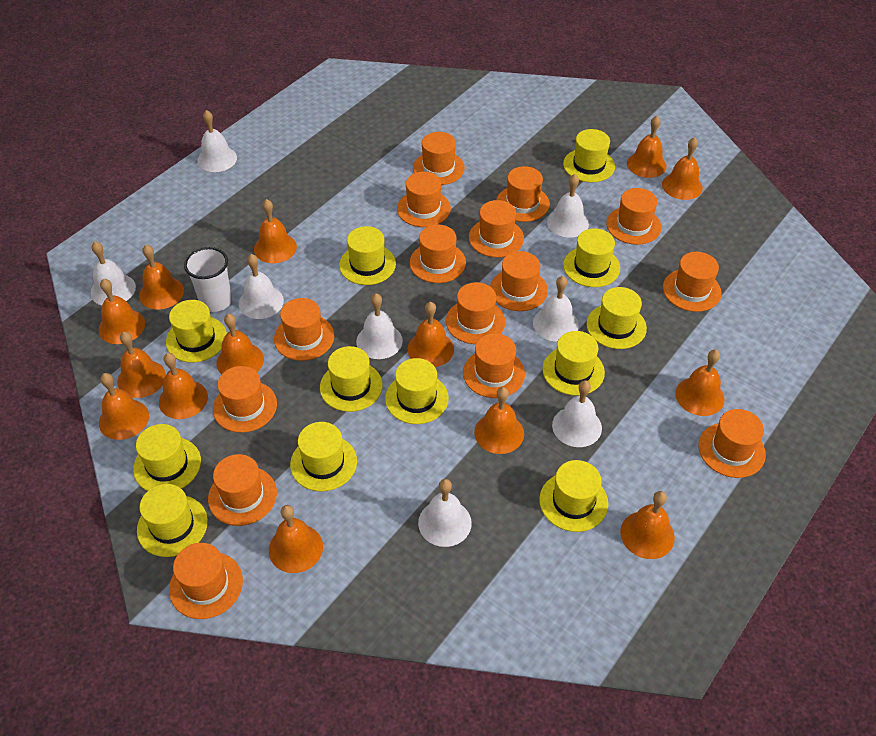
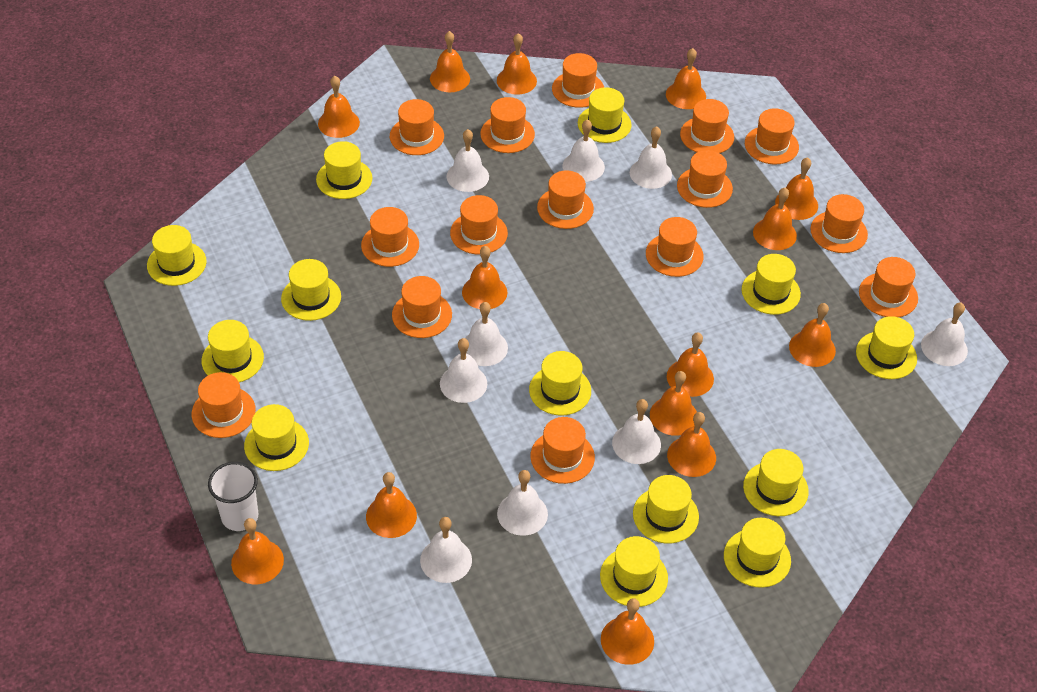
white bell: 8 -> 9
yellow hat: 12 -> 13

